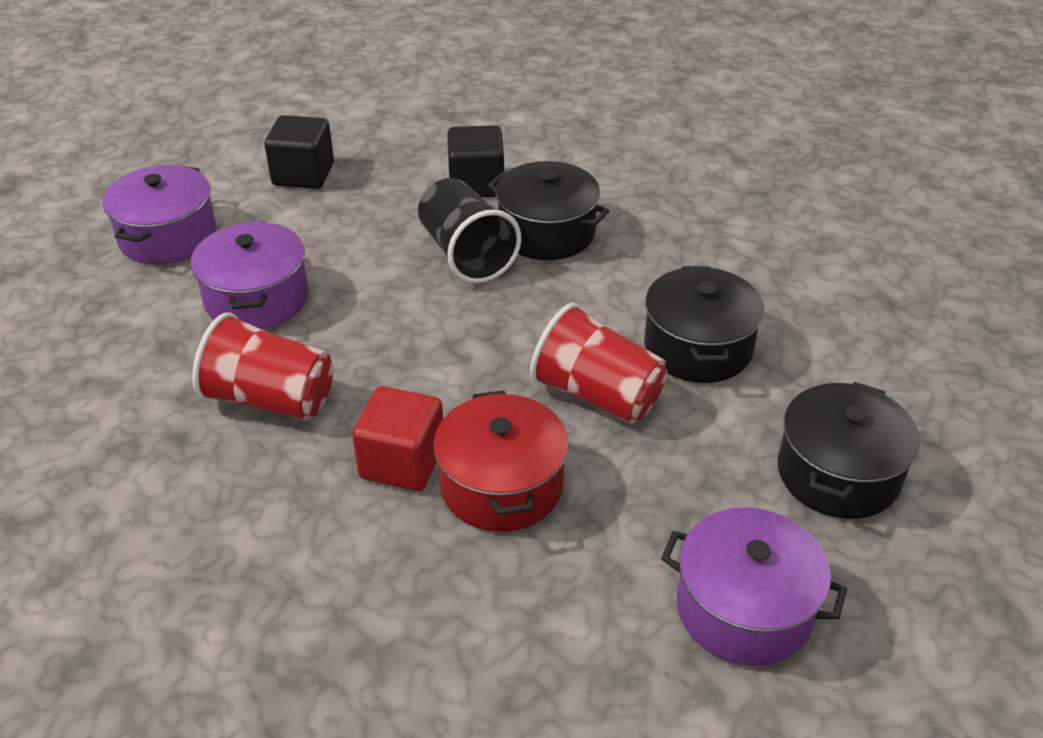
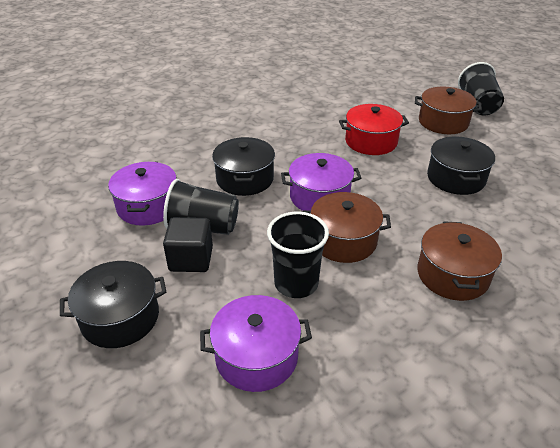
black cube: 2 -> 1
black cup: 1 -> 3
brown pot: 0 -> 3
red cube: 1 -> 0
red cup: 2 -> 0

